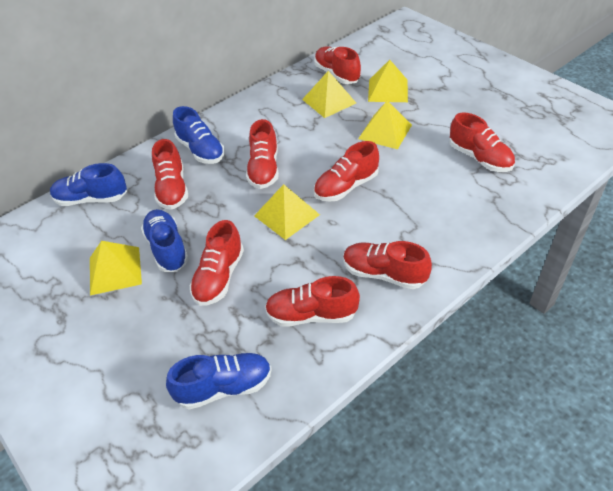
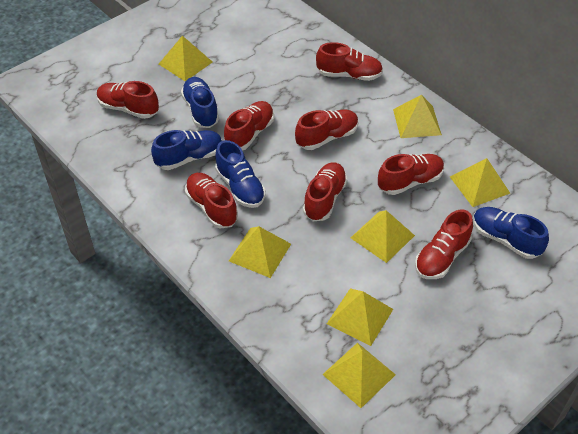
yellow pyramid: 5 -> 7

